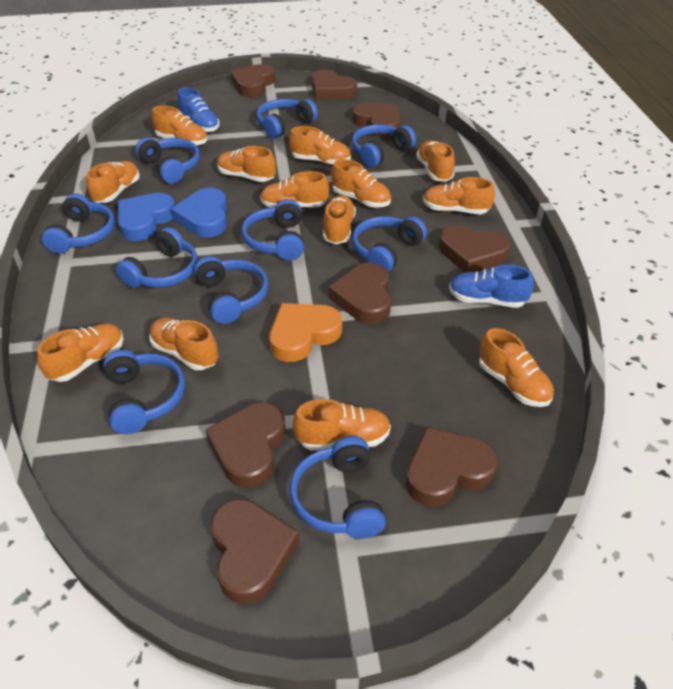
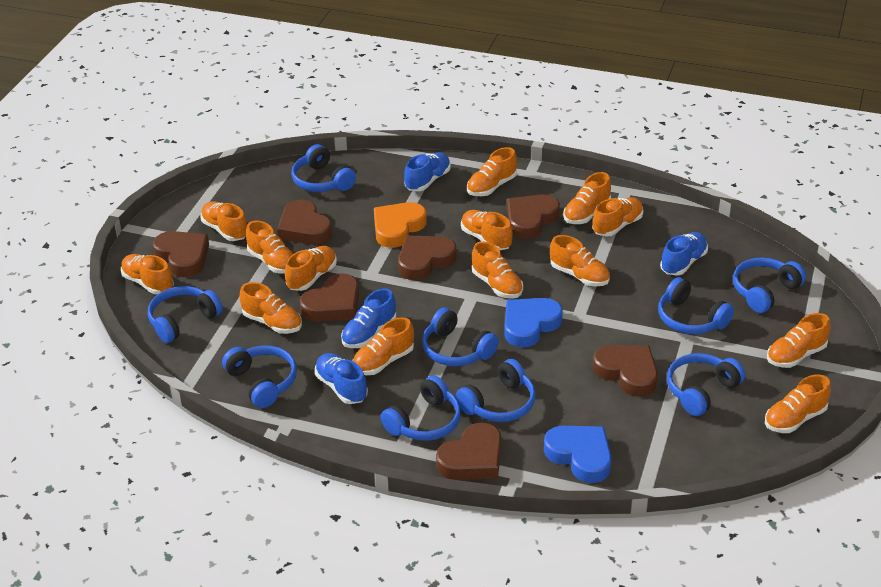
blue headphones: 10 -> 9
blue shoe: 2 -> 4
brown heart: 8 -> 7
orange shoe: 13 -> 14

